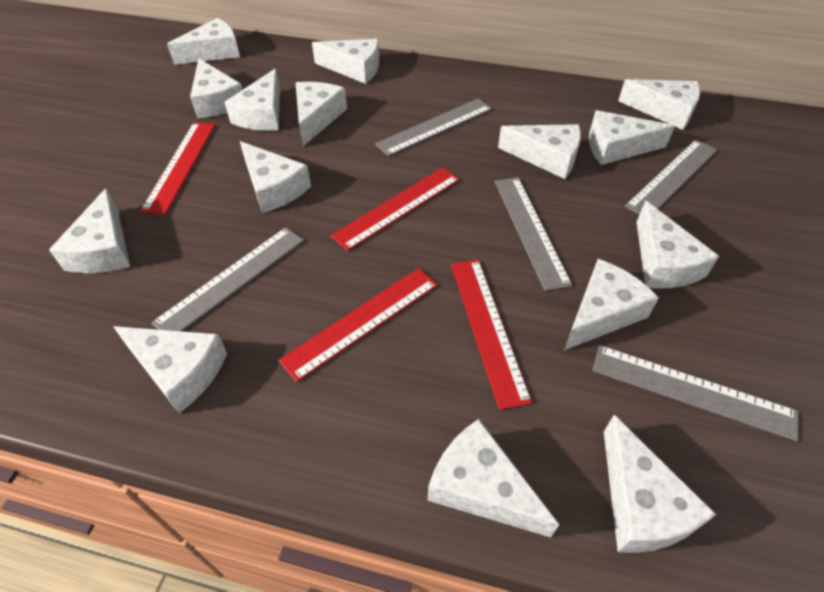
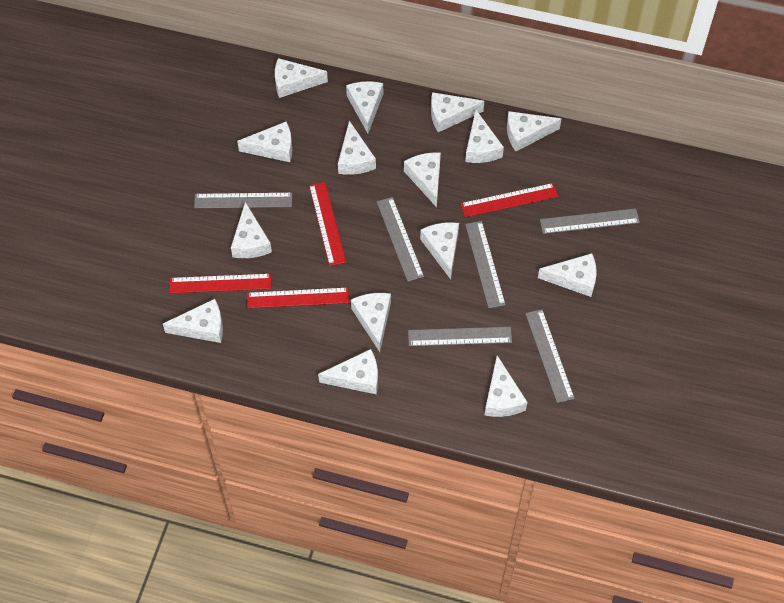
grey ruler: 5 -> 6

